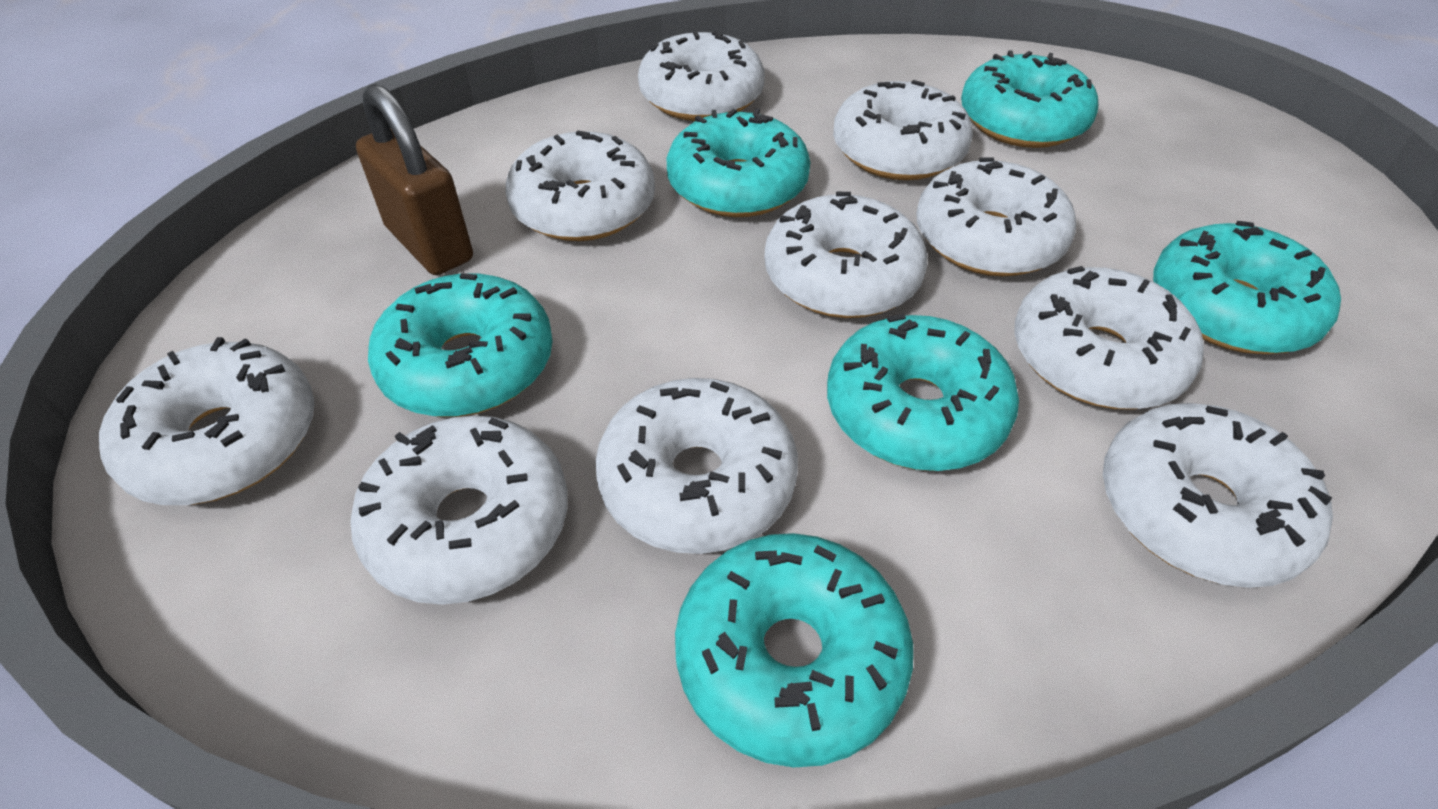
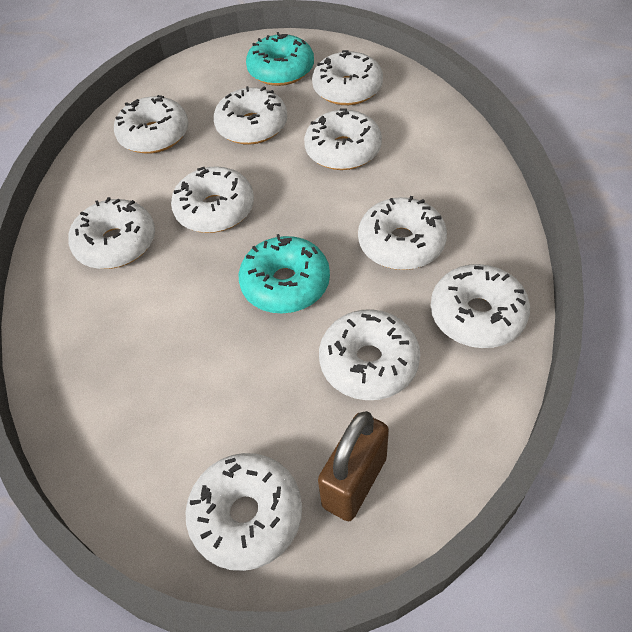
turquoise donut: 6 -> 2

